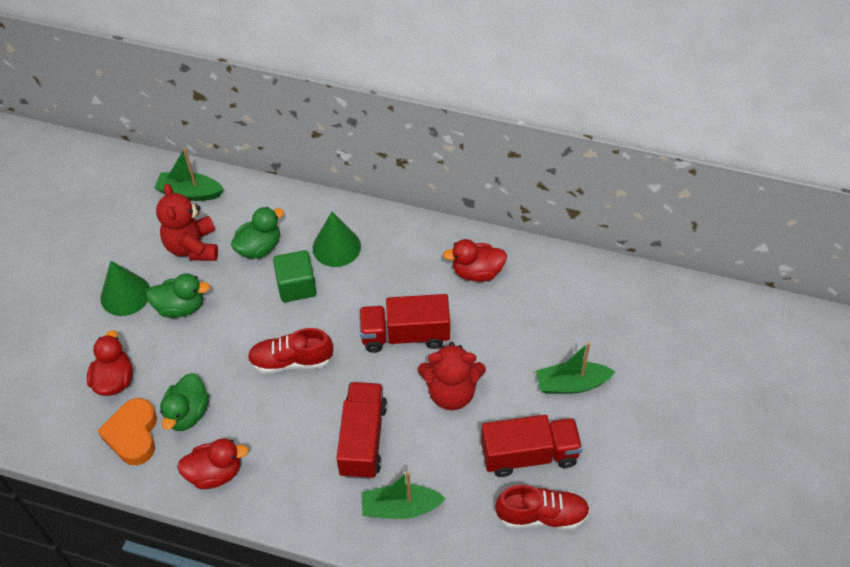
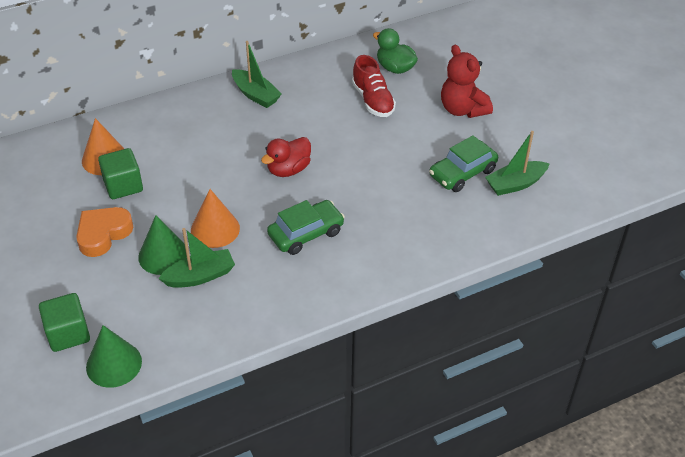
green car: 0 -> 2
green cube: 1 -> 2
green duck: 3 -> 1
orange cone: 0 -> 2
red duck: 3 -> 1
red shoe: 2 -> 1
red teddy bear: 2 -> 1
red truck: 3 -> 0

